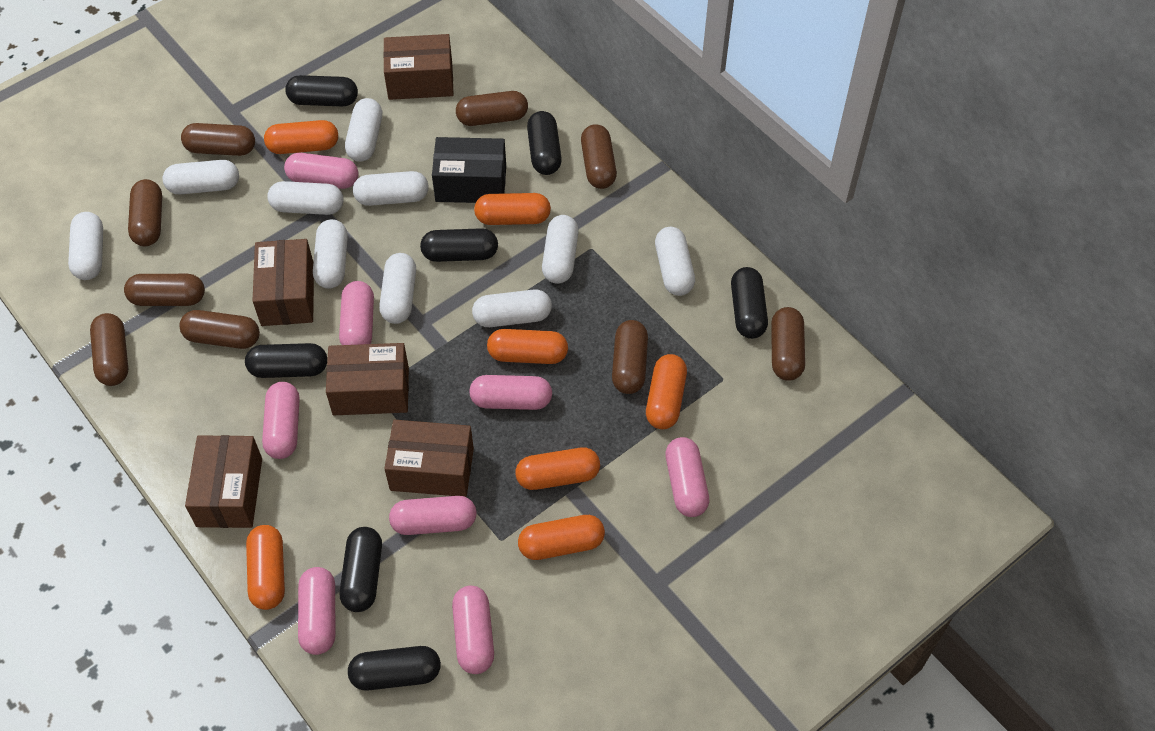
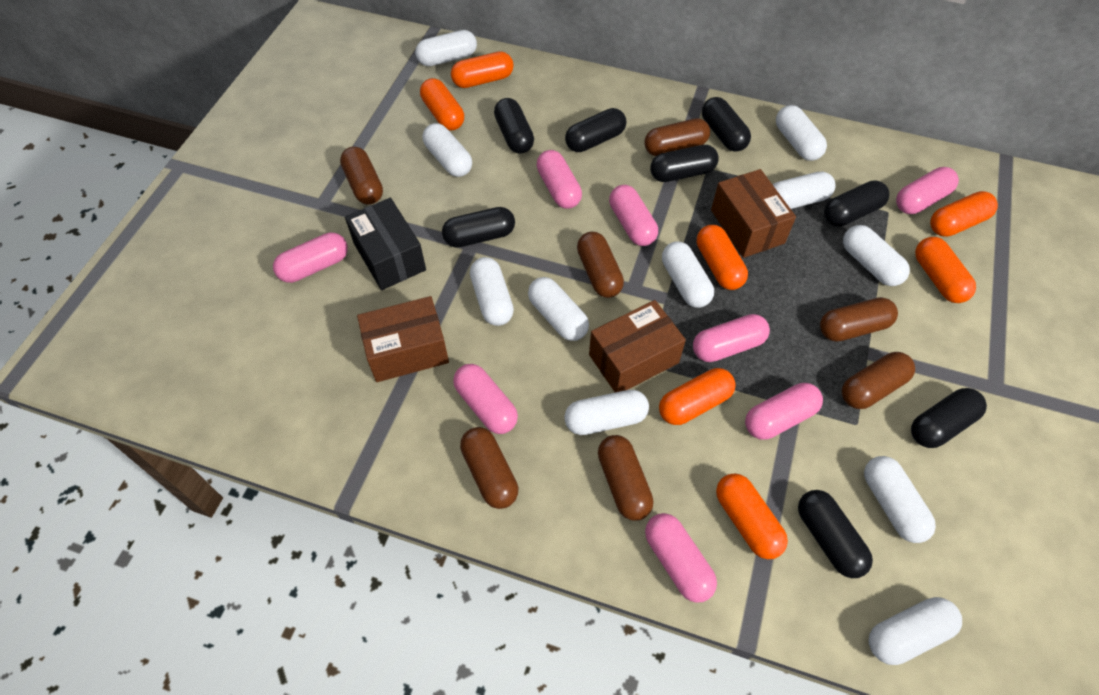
black capsule: 7 -> 8
brown box: 5 -> 3
brown capsule: 9 -> 7
white capsule: 10 -> 11

